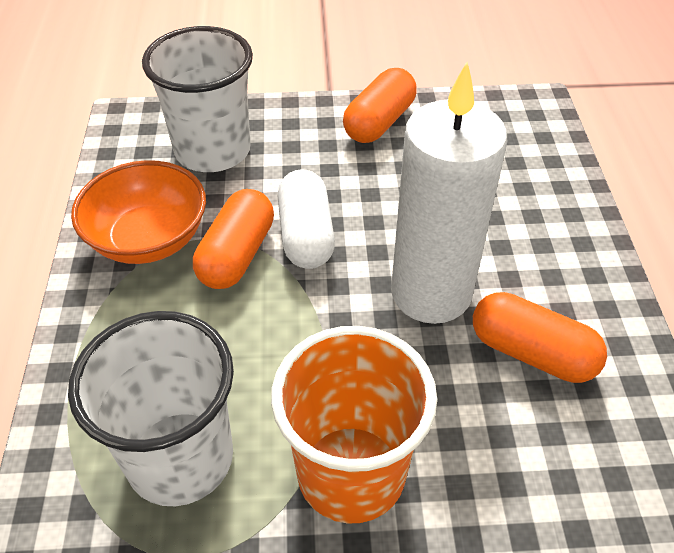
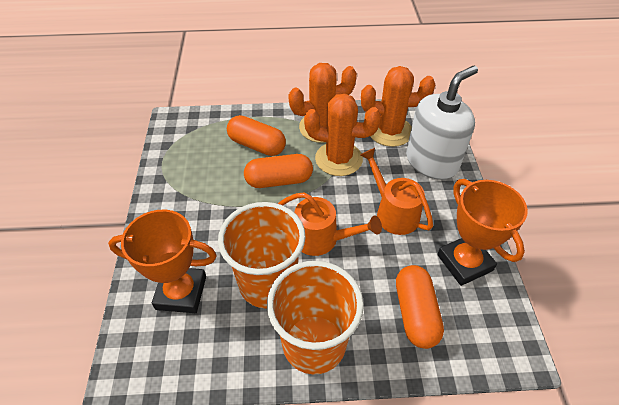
orange bowl: 1 -> 0
orange cactus: 0 -> 3
orange cup: 1 -> 2
orange trophy: 0 -> 2
orange watering can: 0 -> 2
white candle: 1 -> 0
white capsule: 1 -> 0
white cup: 2 -> 0
white soap dispenser: 0 -> 1

